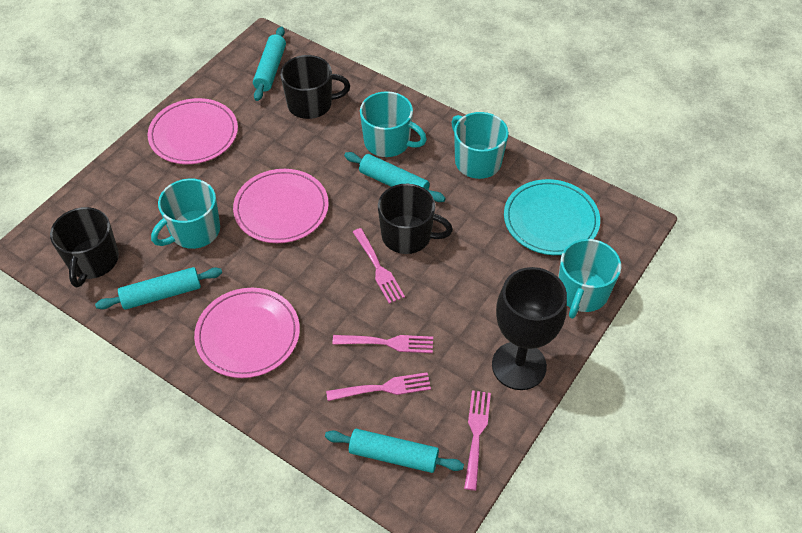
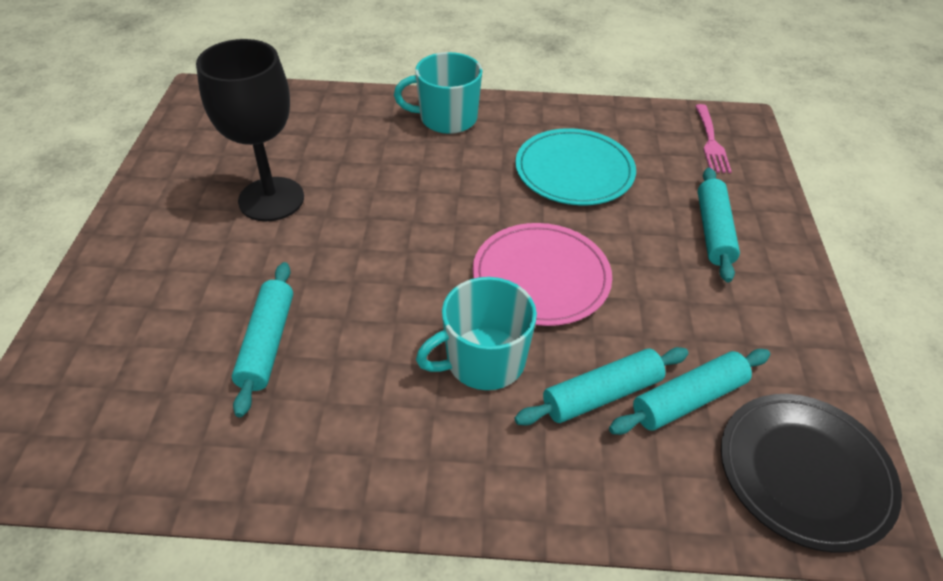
black mug: 3 -> 0
black plate: 0 -> 1
pink fork: 4 -> 1
pink plate: 3 -> 1
turquoise mug: 4 -> 2

